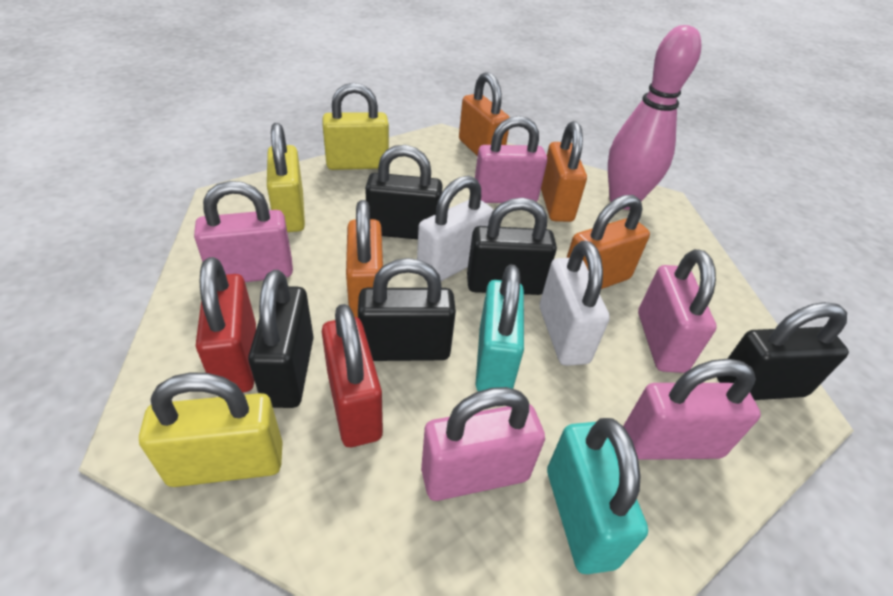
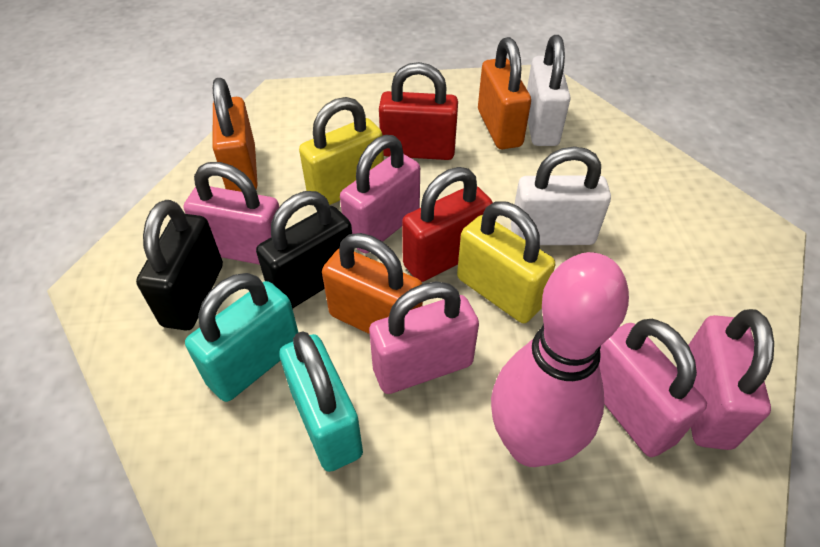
black padlock: 5 -> 2
orange padlock: 4 -> 3
yellow padlock: 3 -> 2

